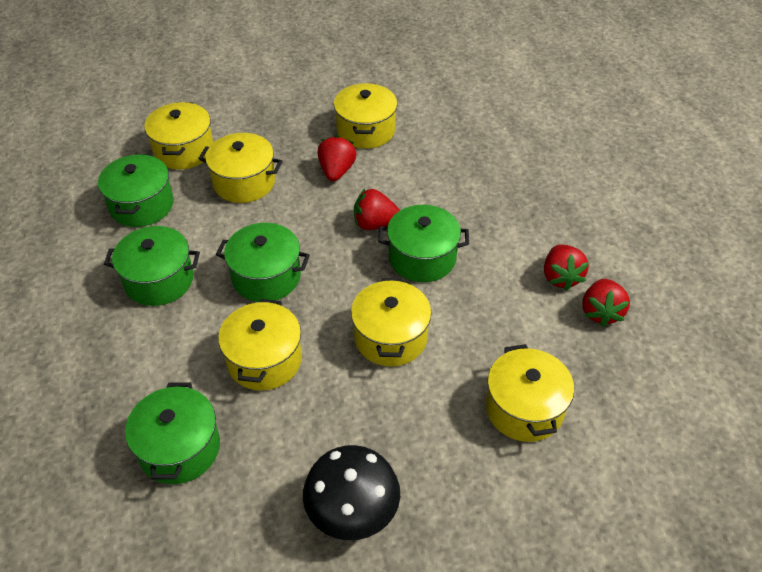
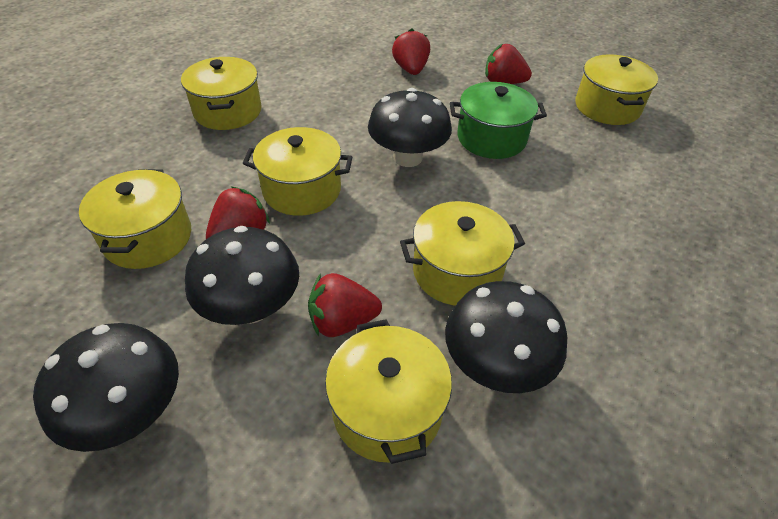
black mushroom: 1 -> 4
green pot: 5 -> 1

